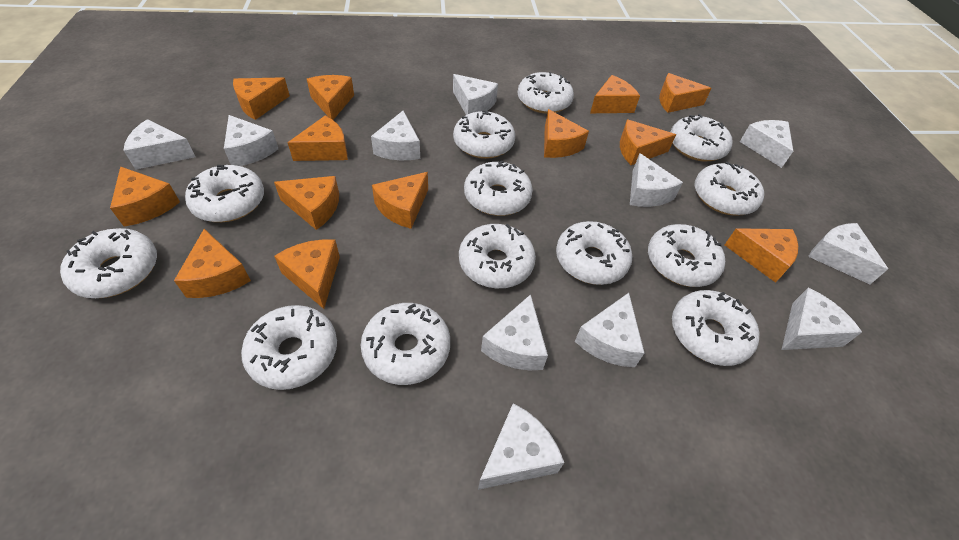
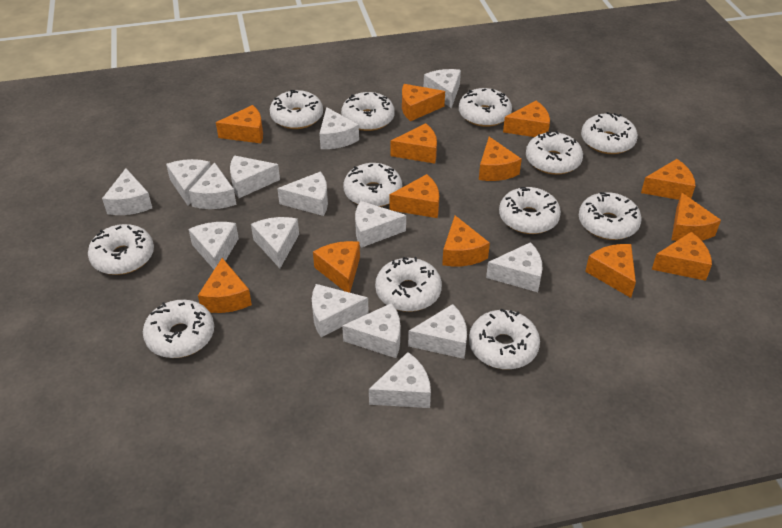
white cheese: 11 -> 15
white donut: 13 -> 12

